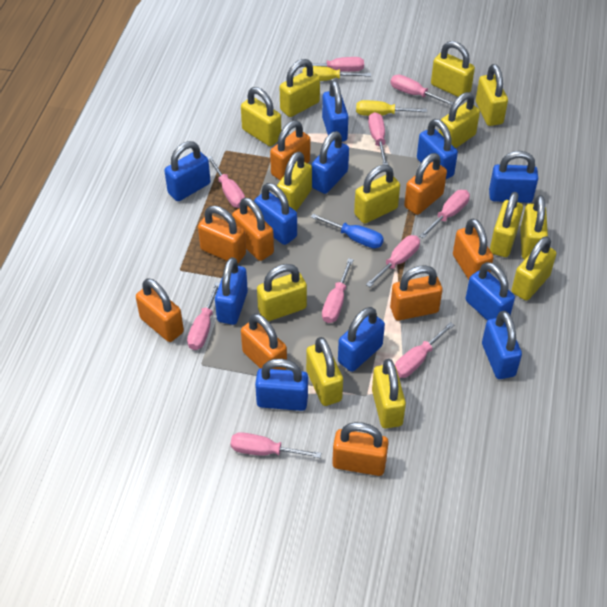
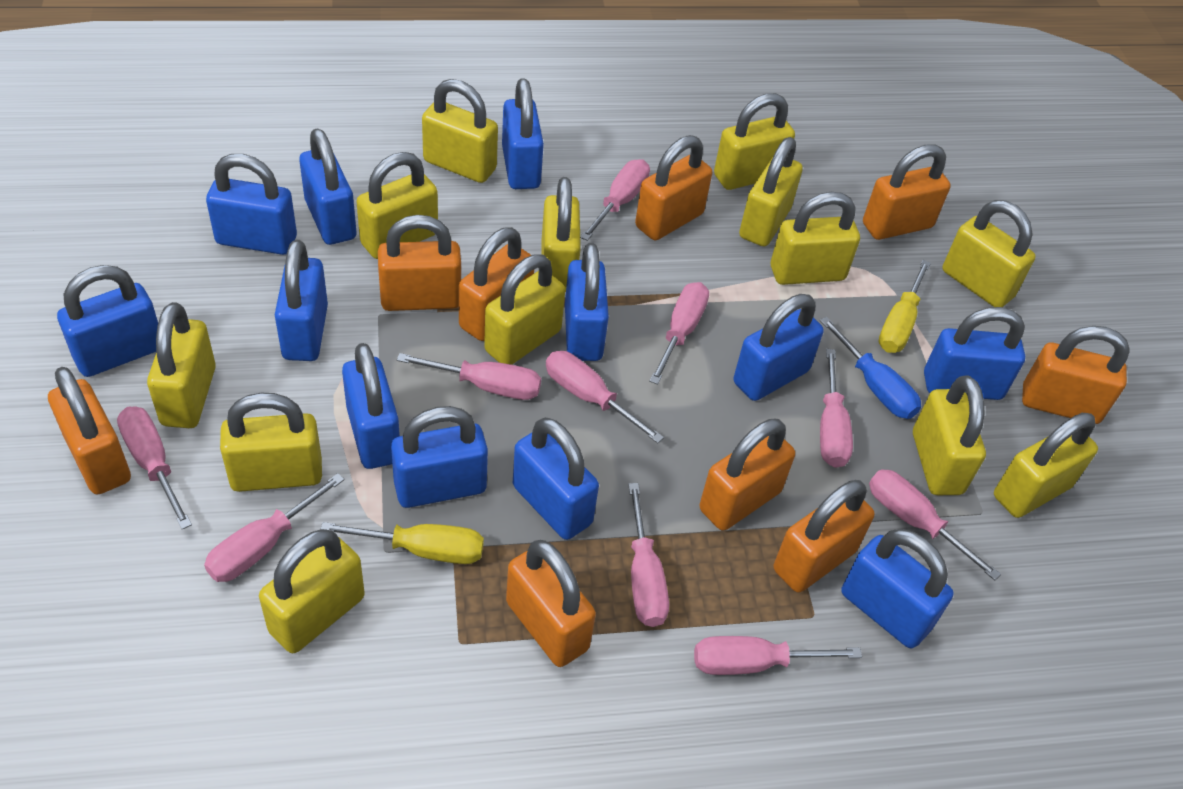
blue padlock: 11 -> 12

